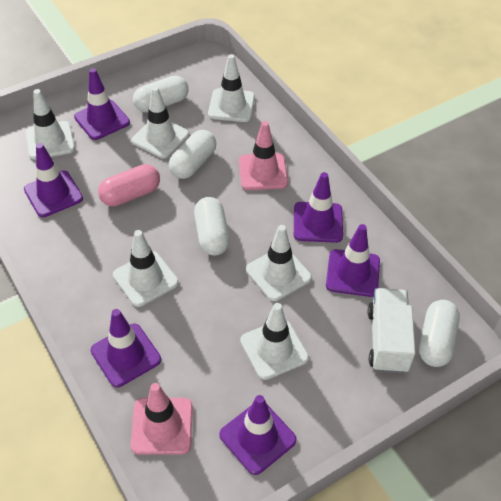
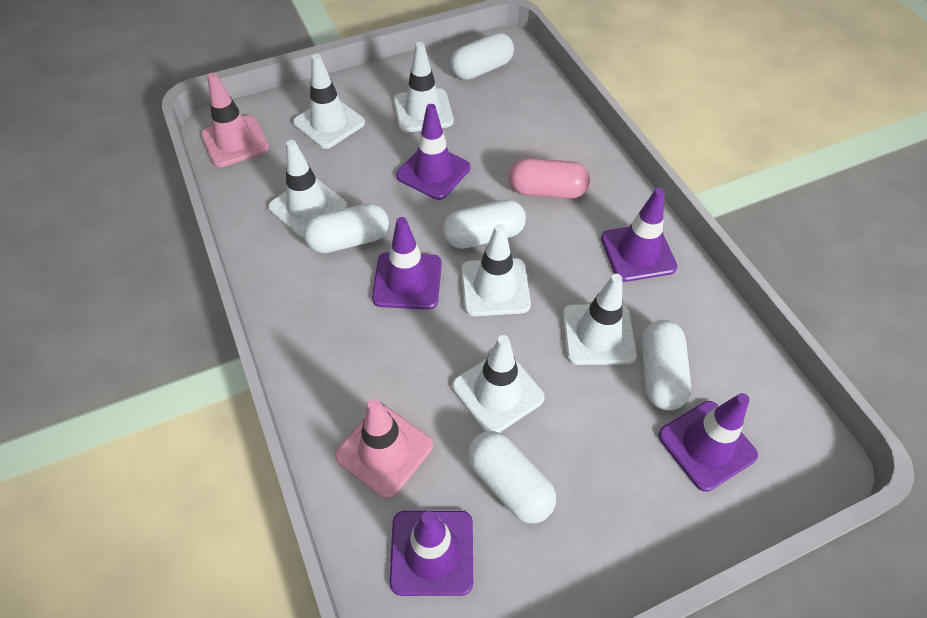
purple traffic cone: 6 -> 5
white capsule: 4 -> 5
white truck: 1 -> 0

